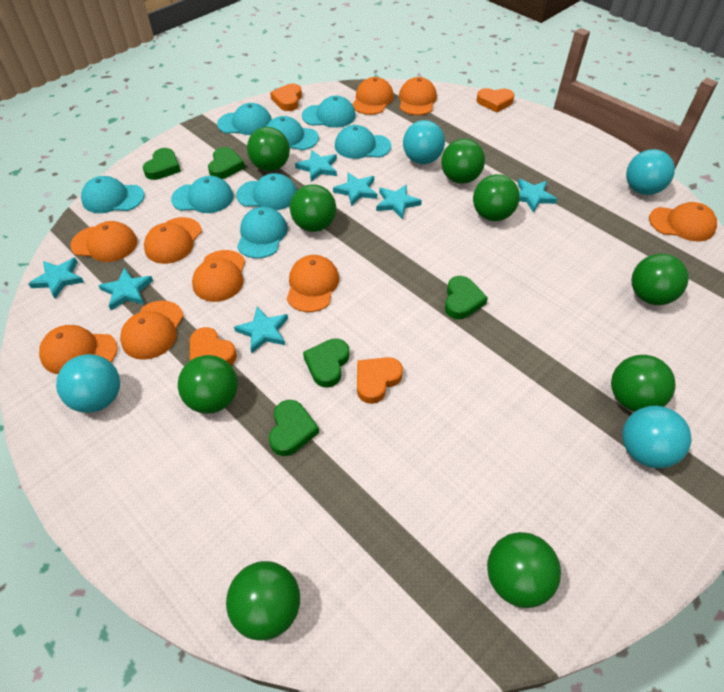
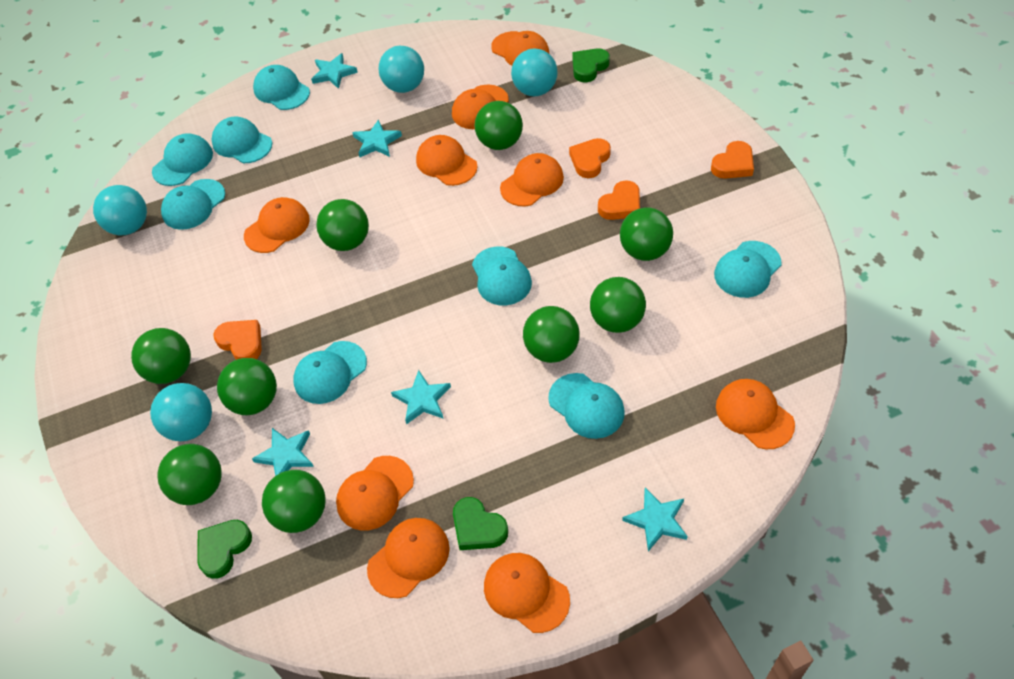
green heart: 5 -> 3
turquoise star: 7 -> 5

